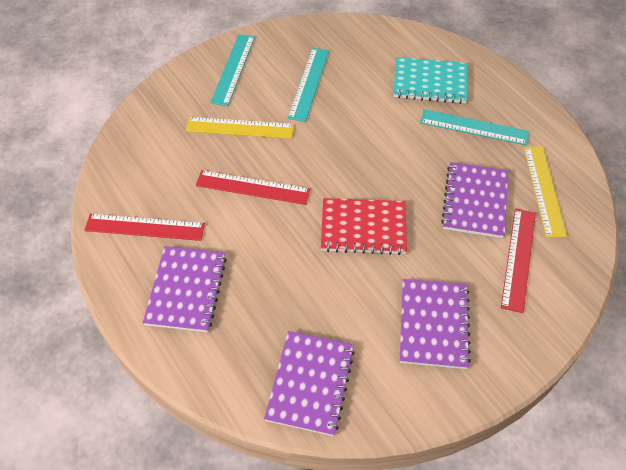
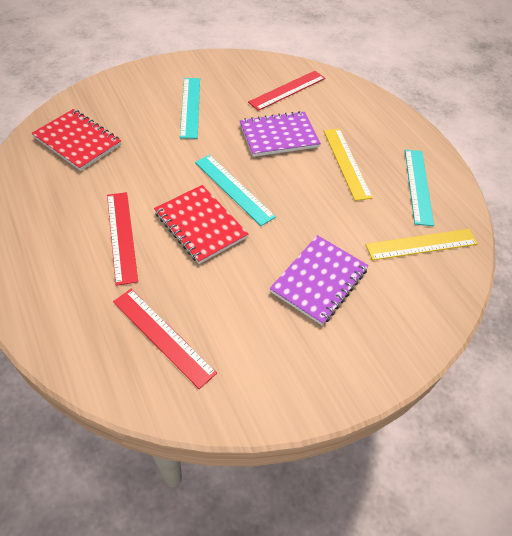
purple notebook: 4 -> 2
red notebook: 1 -> 2
turquoise notebook: 1 -> 0

